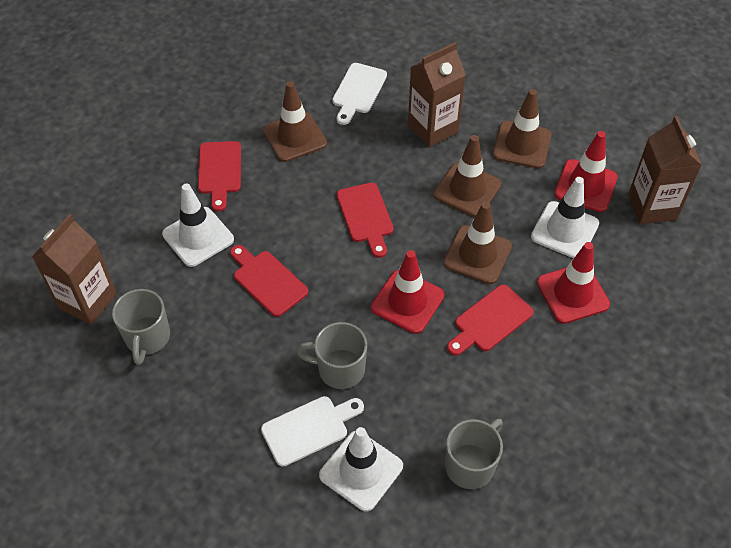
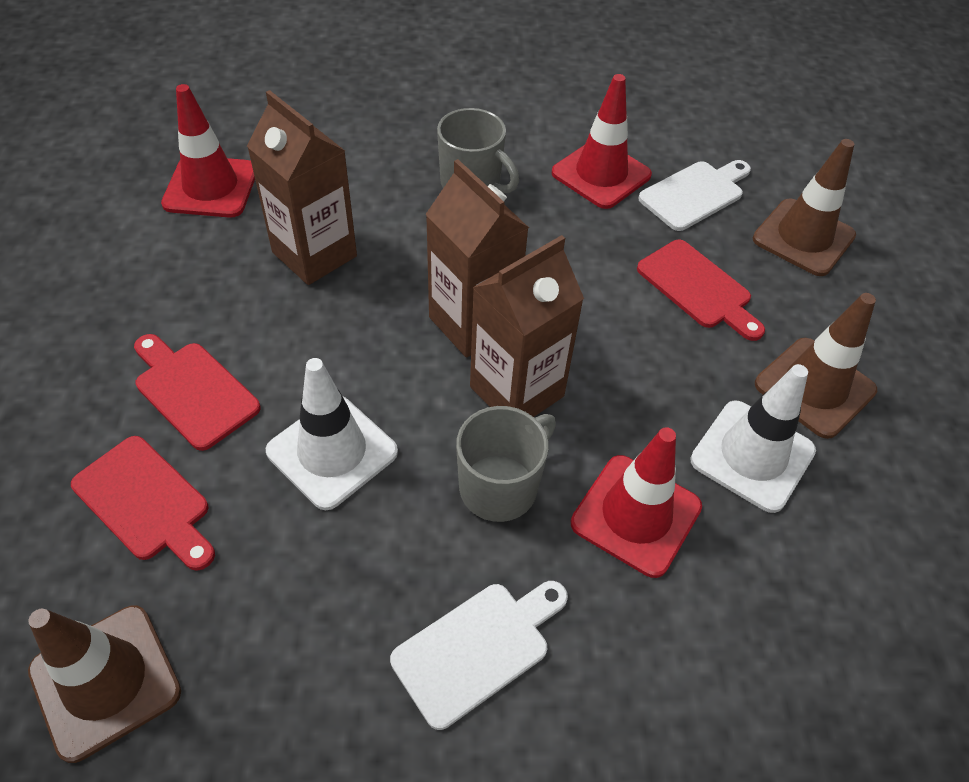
brown traffic cone: 4 -> 3
grey mug: 3 -> 2
red cutting board: 4 -> 3
white traffic cone: 3 -> 2

